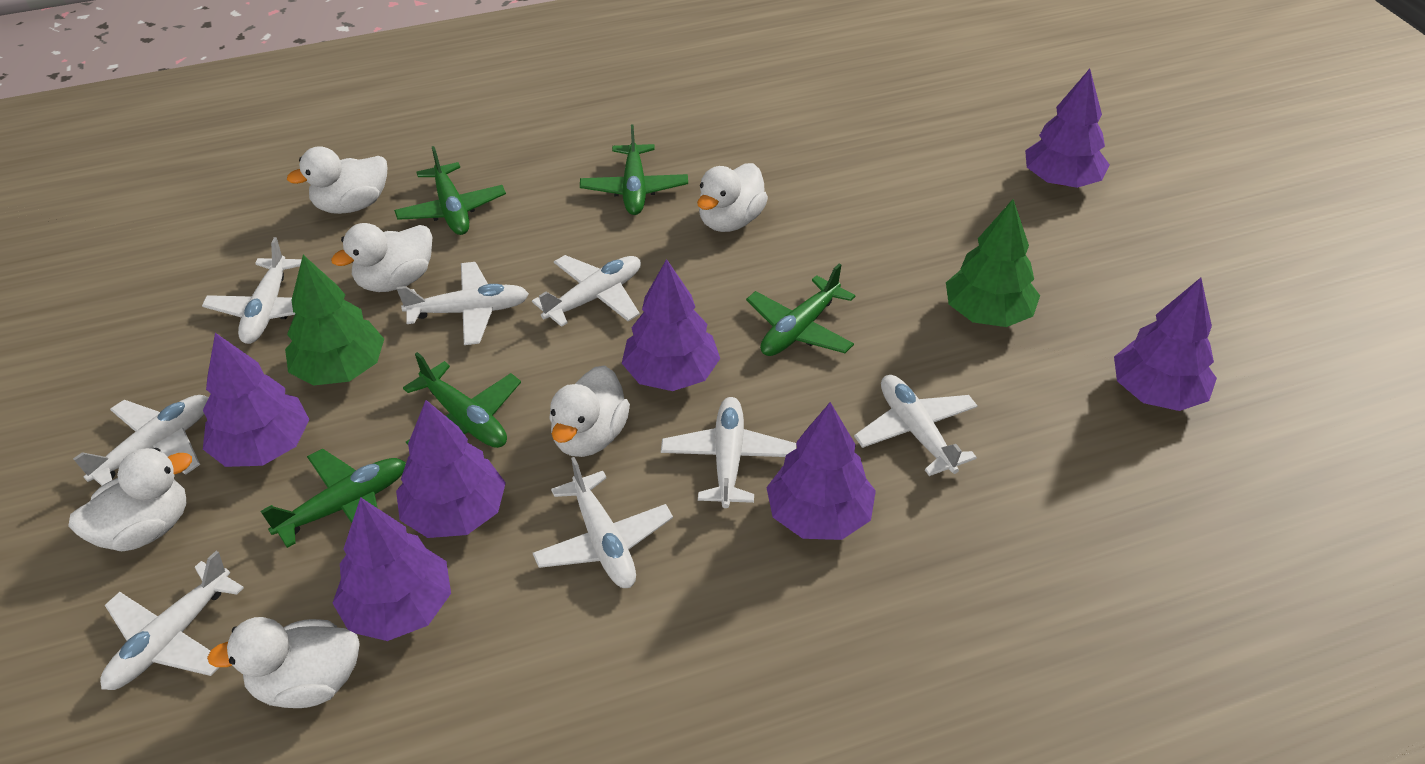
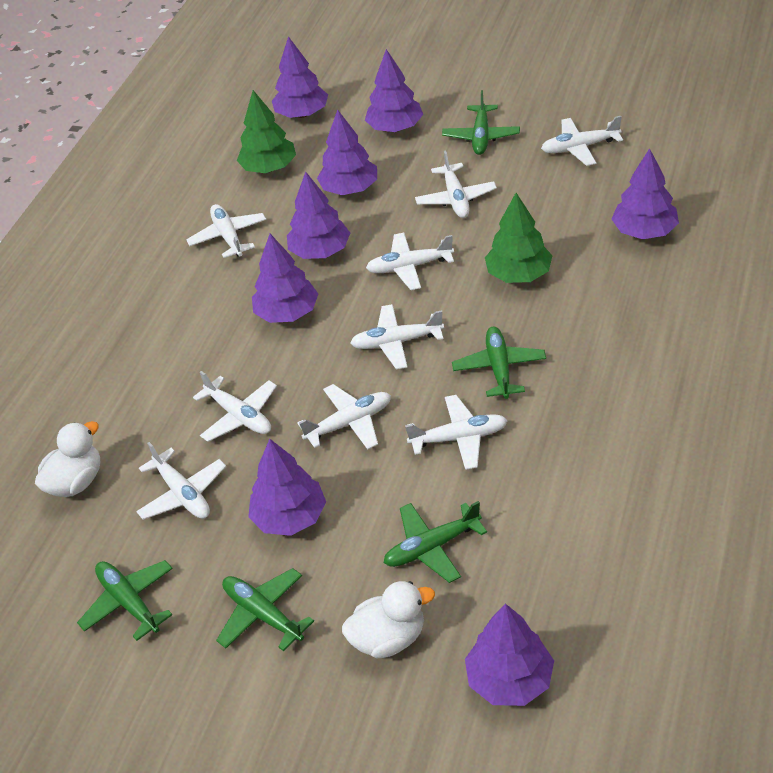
purple tree: 7 -> 8
white duck: 6 -> 2
white plane: 8 -> 9

